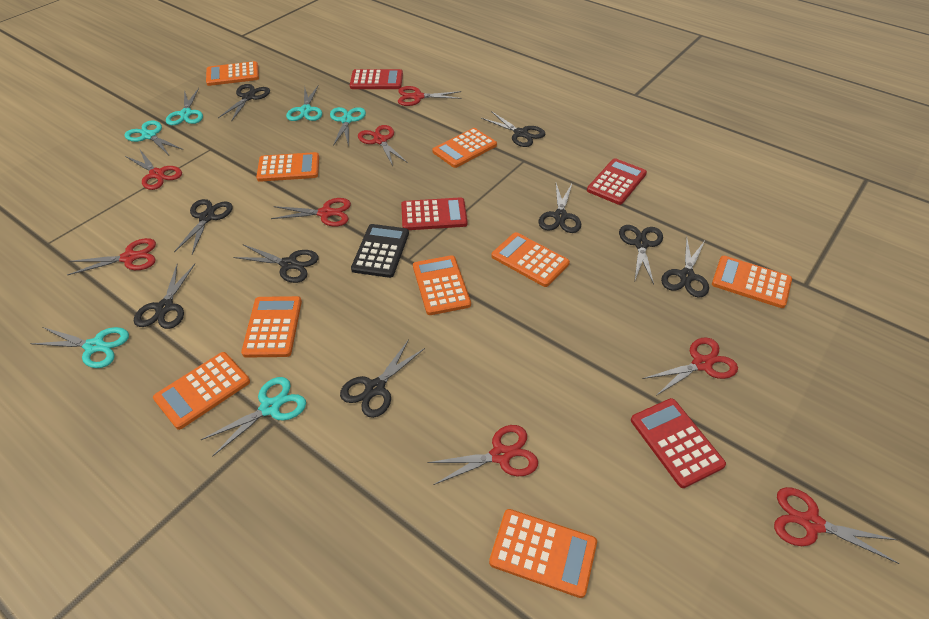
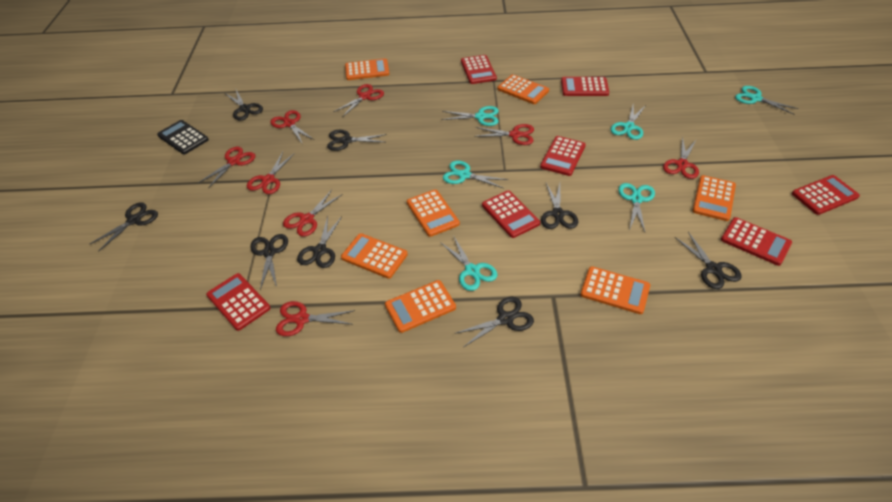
black scissors: 9 -> 8
orange calculator: 9 -> 7
red calculator: 4 -> 7

